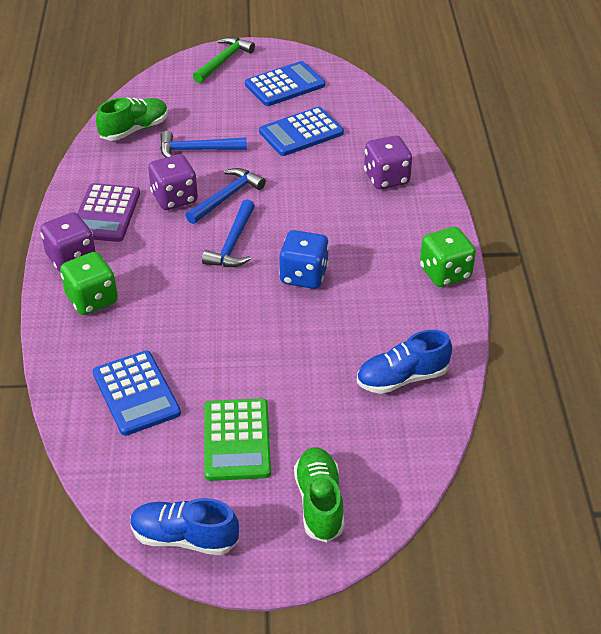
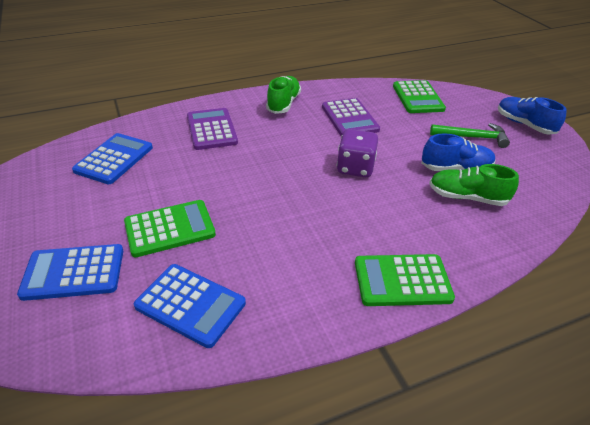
blue dice: 1 -> 0
blue hammer: 3 -> 0
green calculator: 1 -> 3
green dice: 2 -> 0
purple calculator: 1 -> 2
purple dice: 3 -> 1

